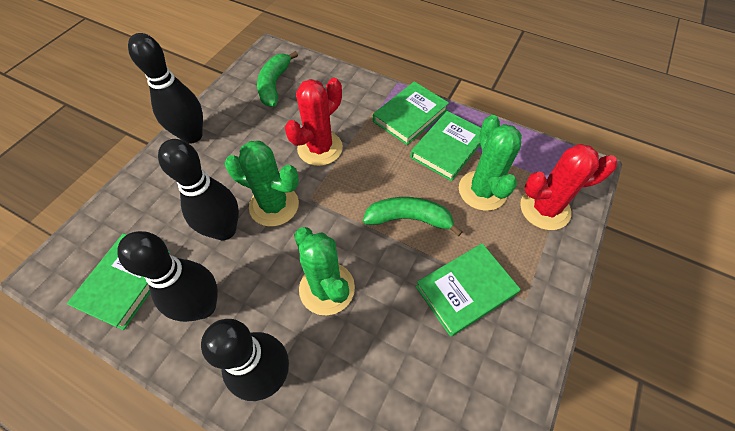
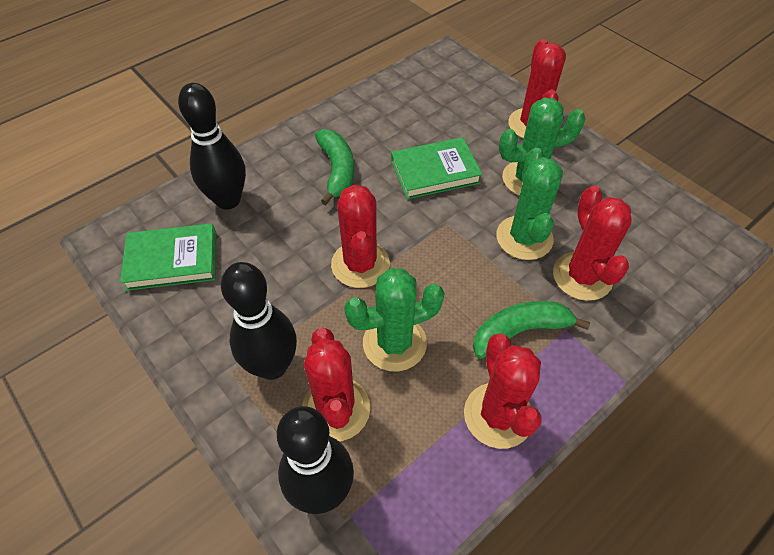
black bowling pin: 4 -> 3
green book: 4 -> 2
red cactus: 2 -> 5

